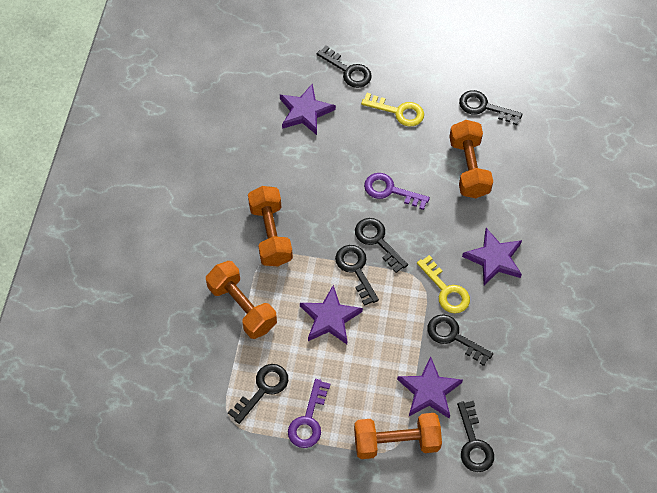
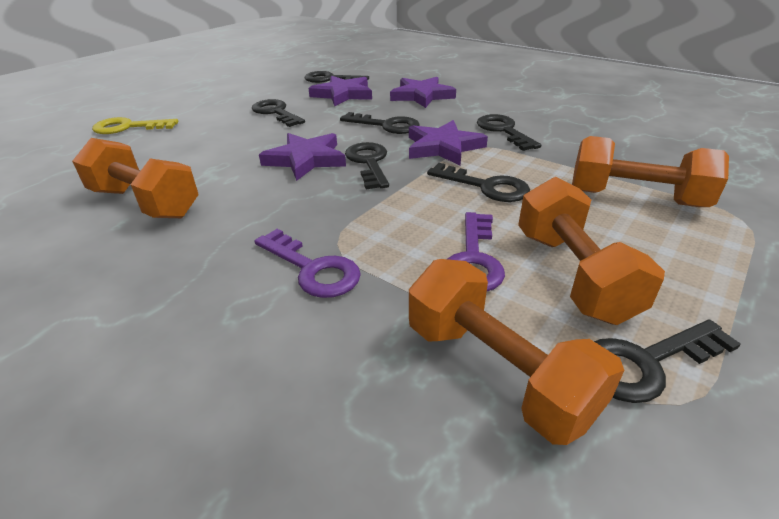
yellow key: 2 -> 1

